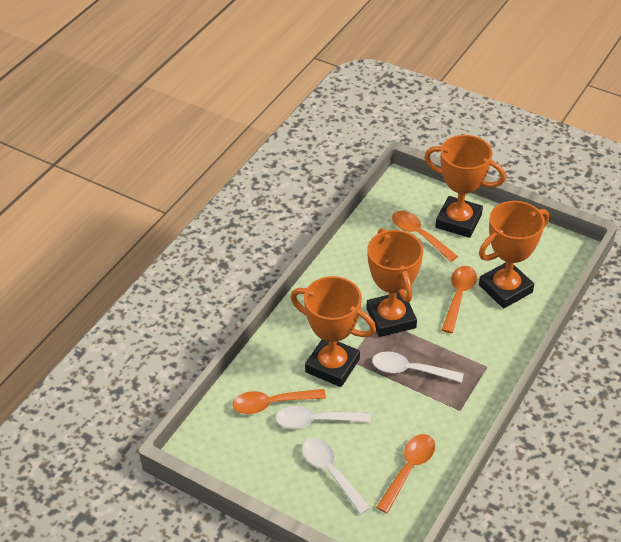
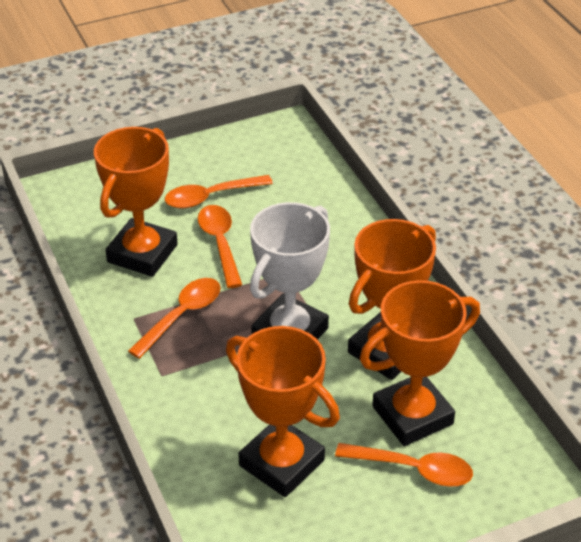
white spoon: 3 -> 0
white trophy: 0 -> 1

